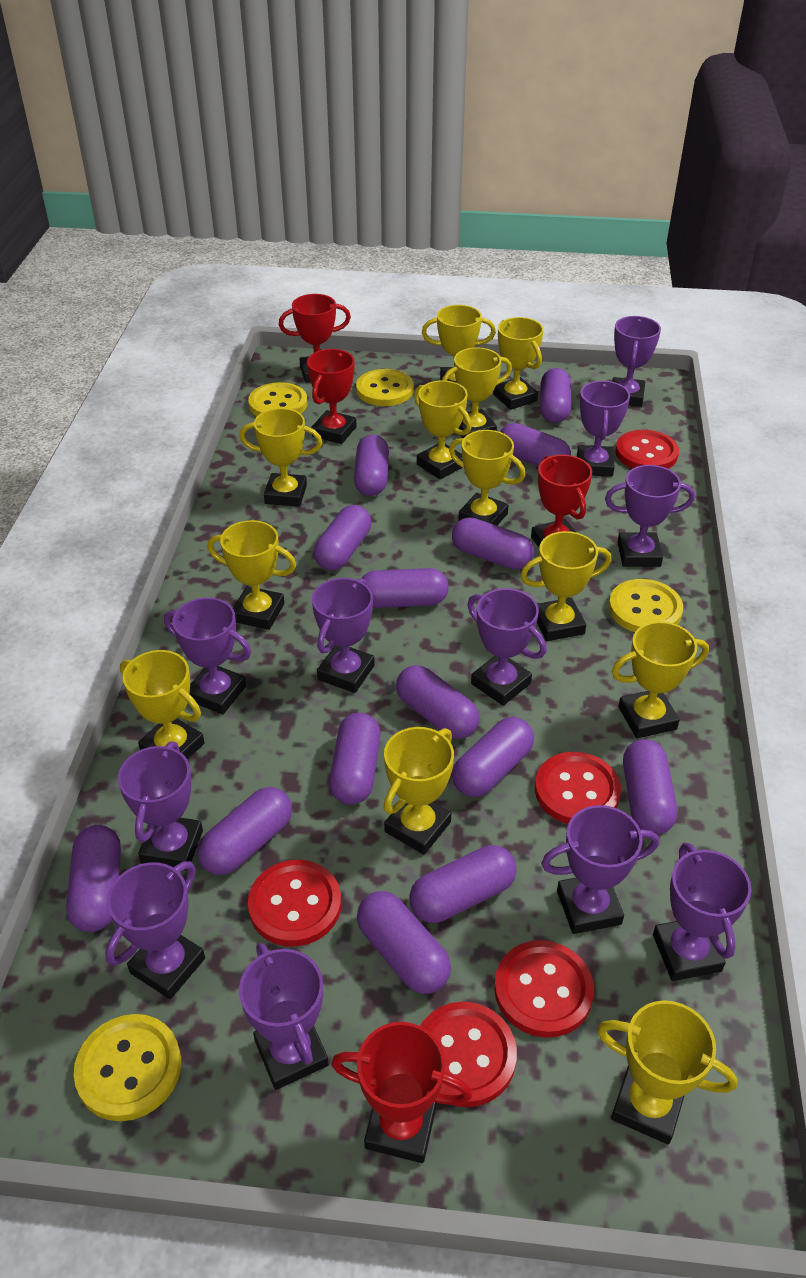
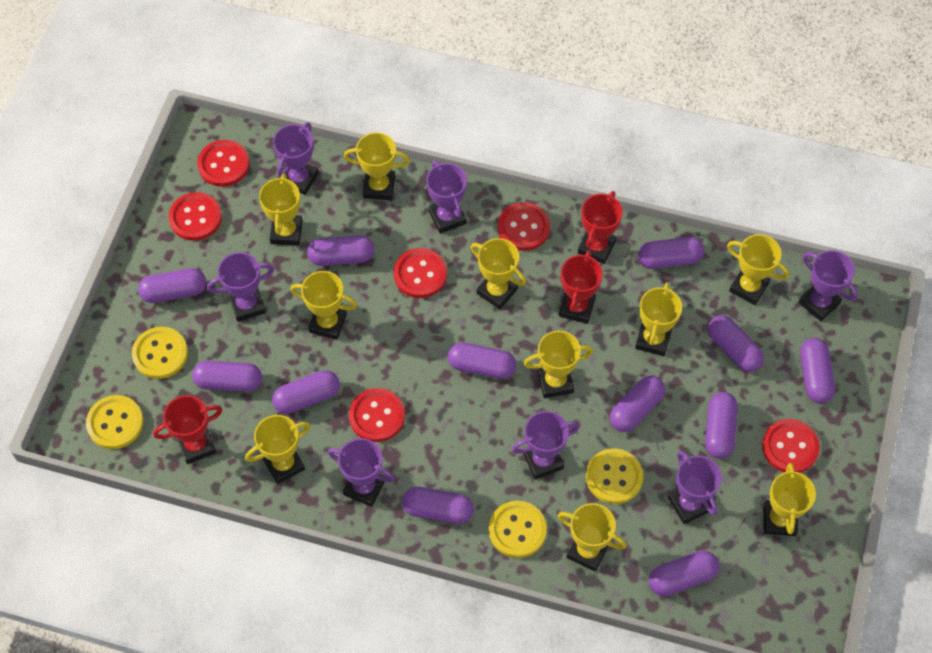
purple capsule: 14 -> 12
purple trophy: 11 -> 7
red button: 5 -> 6
red trophy: 4 -> 3
yellow trophy: 12 -> 10

